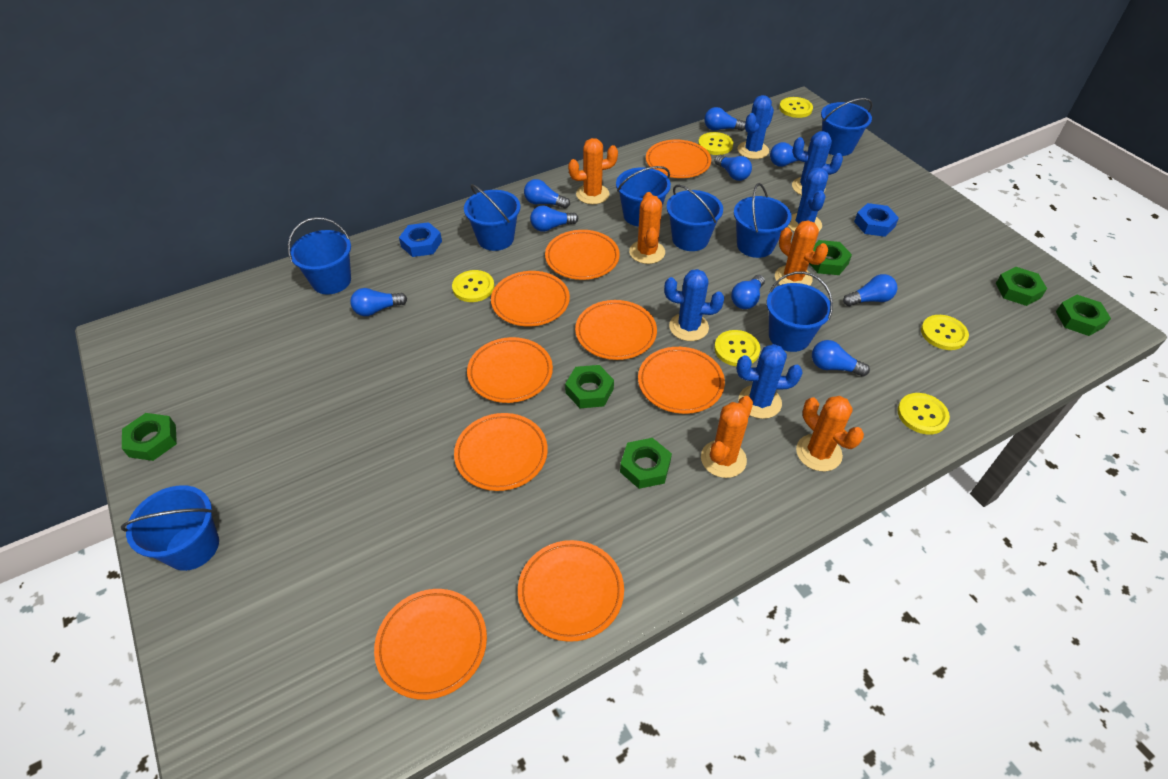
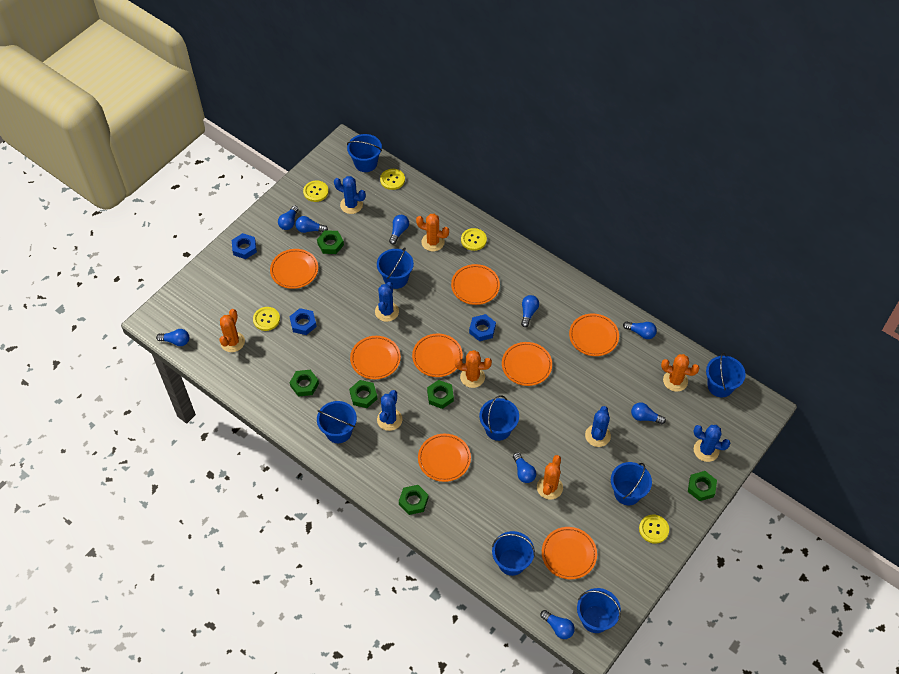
blue nut: 2 -> 3
orange plate: 9 -> 8
yellow button: 6 -> 5

